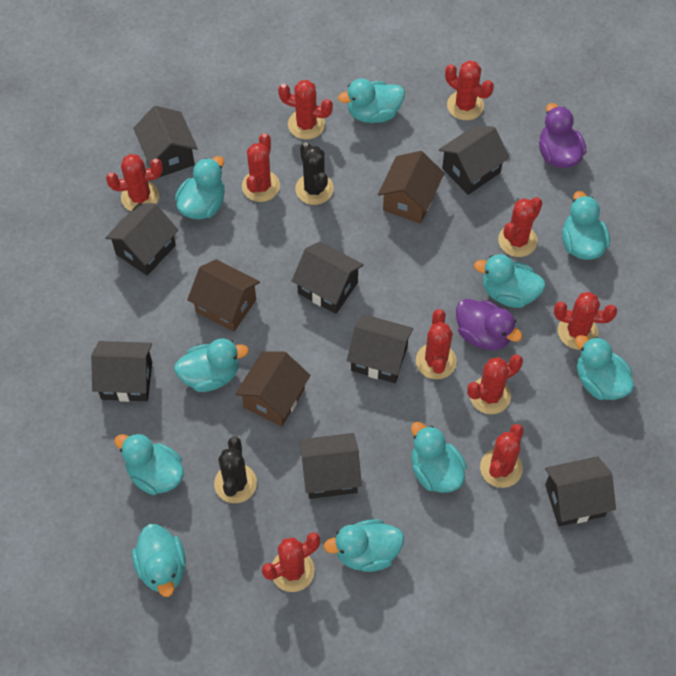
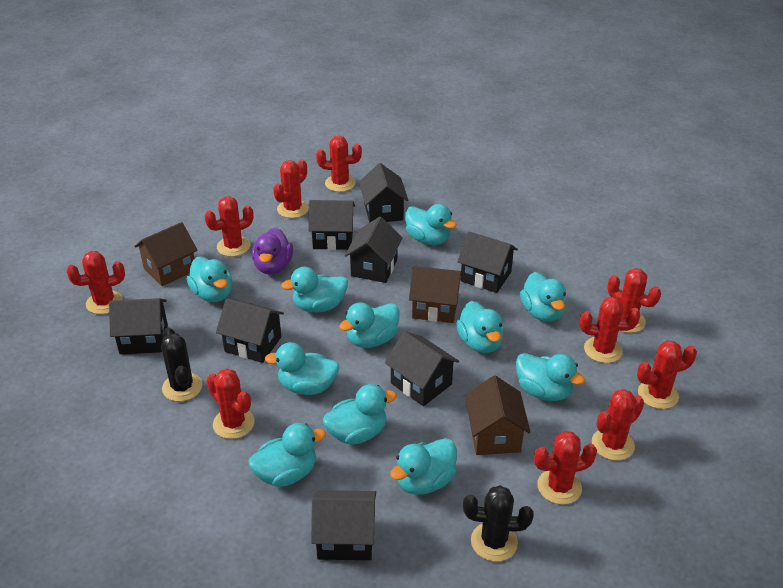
purple duck: 2 -> 1
turquoise duck: 10 -> 11

